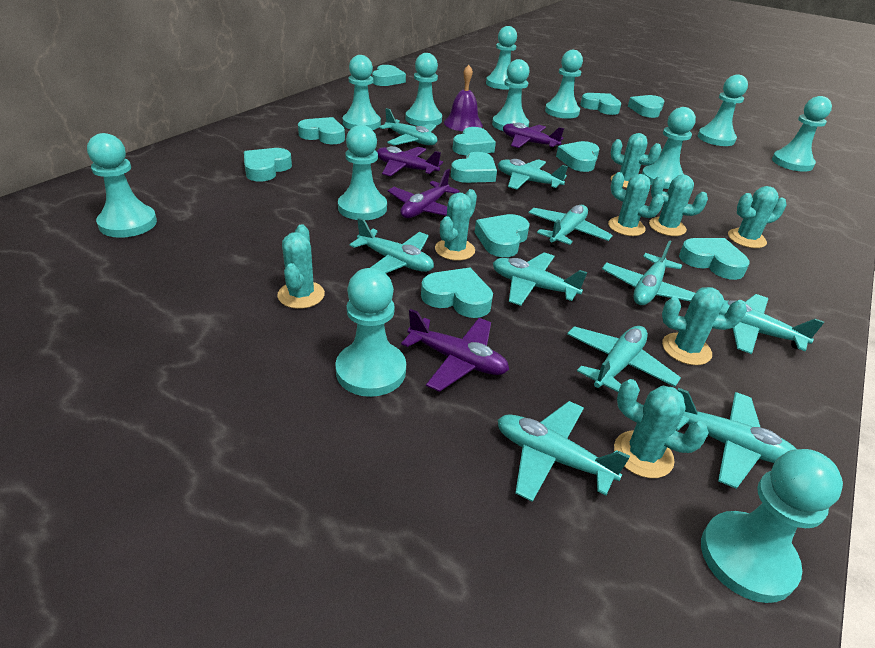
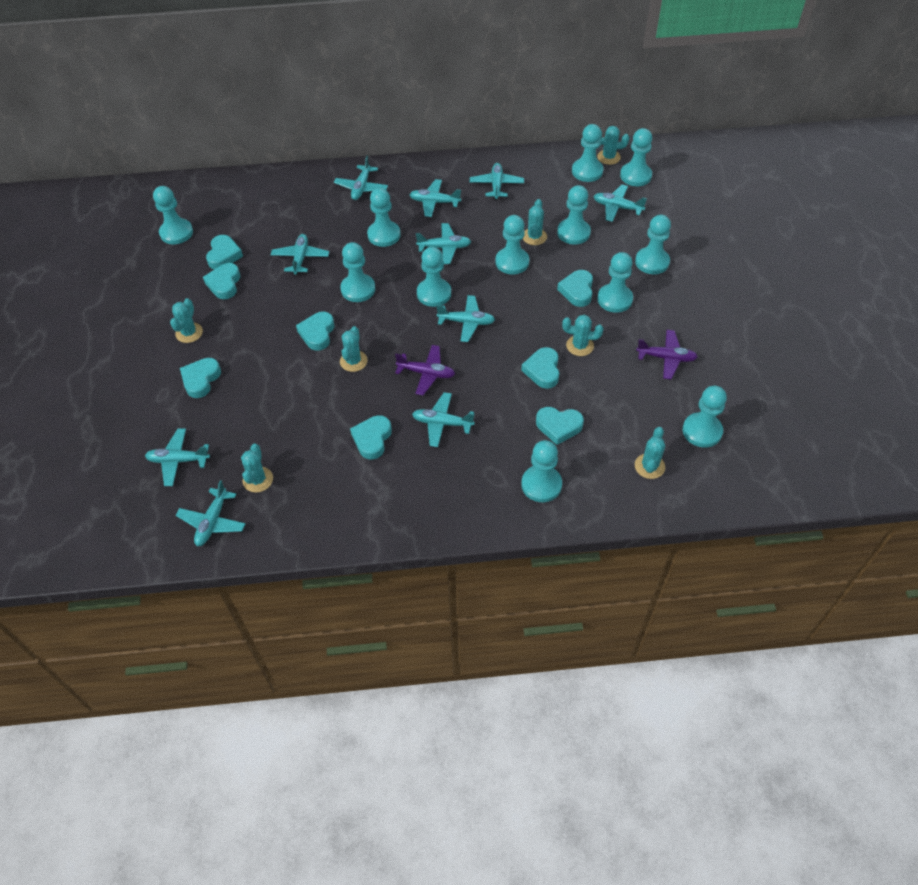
purple bell: 1 -> 0
purple plane: 4 -> 2
turquoise cactus: 8 -> 7
turquoise heart: 11 -> 8

